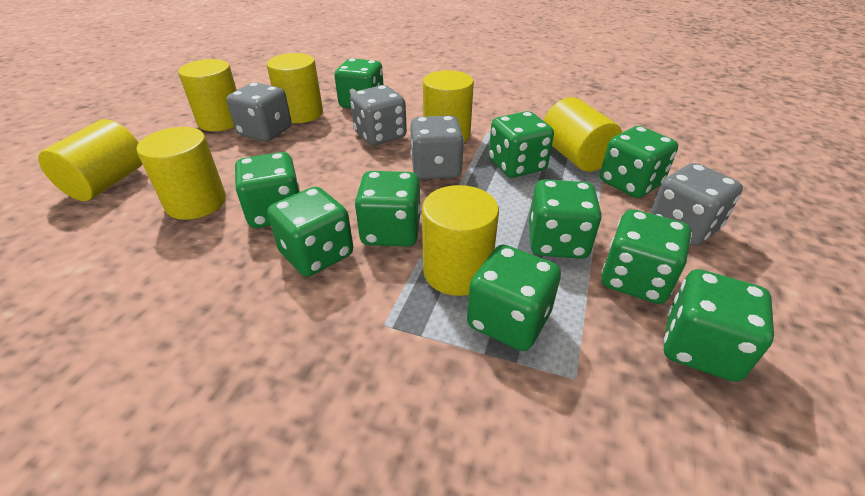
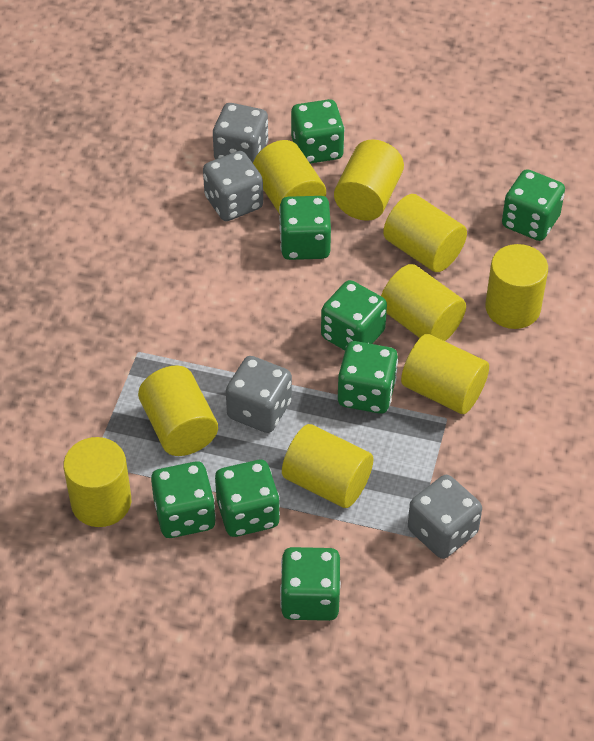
green dice: 10 -> 8
yellow cylinder: 7 -> 9

